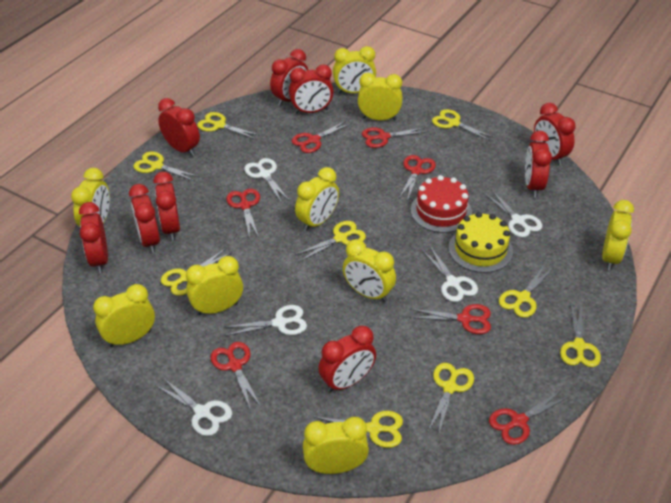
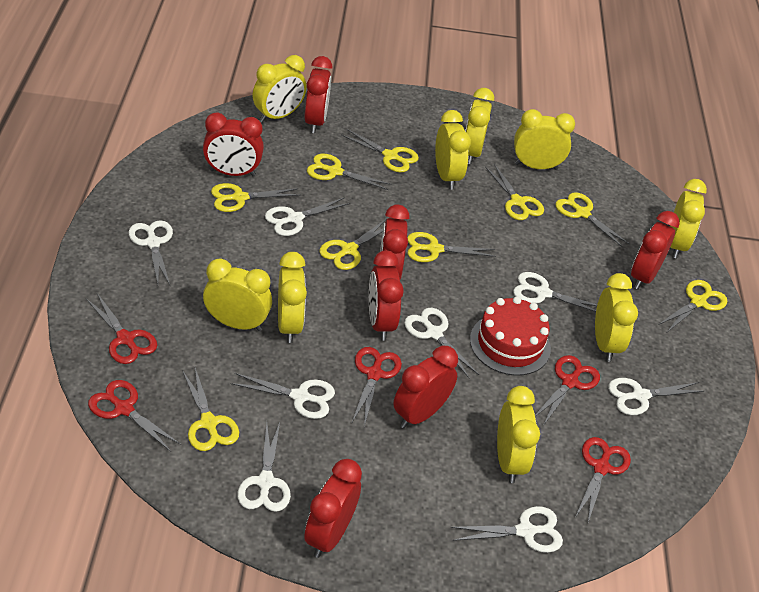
red clock: 9 -> 7
red scissors: 7 -> 5
white scissors: 5 -> 8
yellow cake: 1 -> 0

